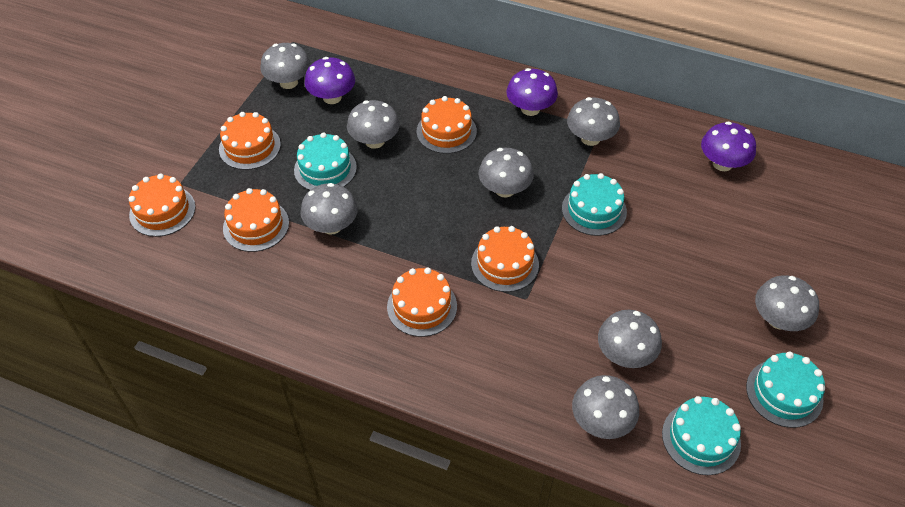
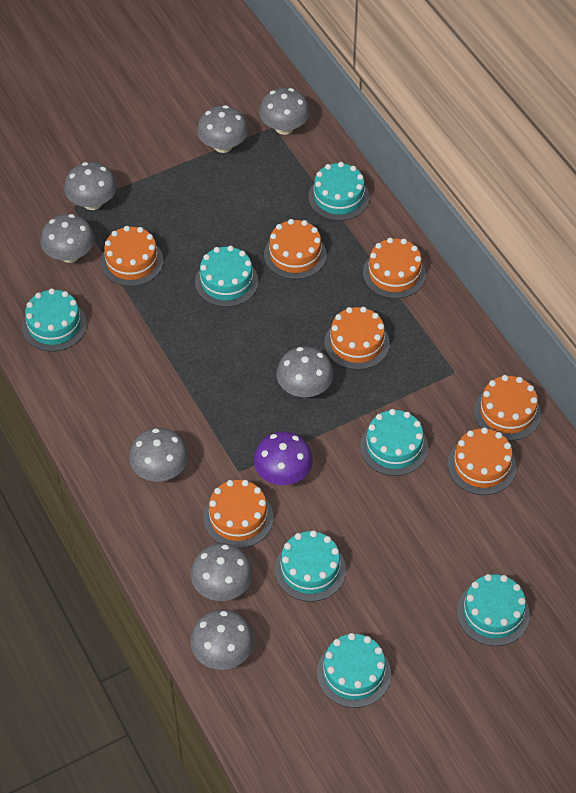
orange cake: 6 -> 7
purple mushroom: 3 -> 1
turquoise cake: 4 -> 7

